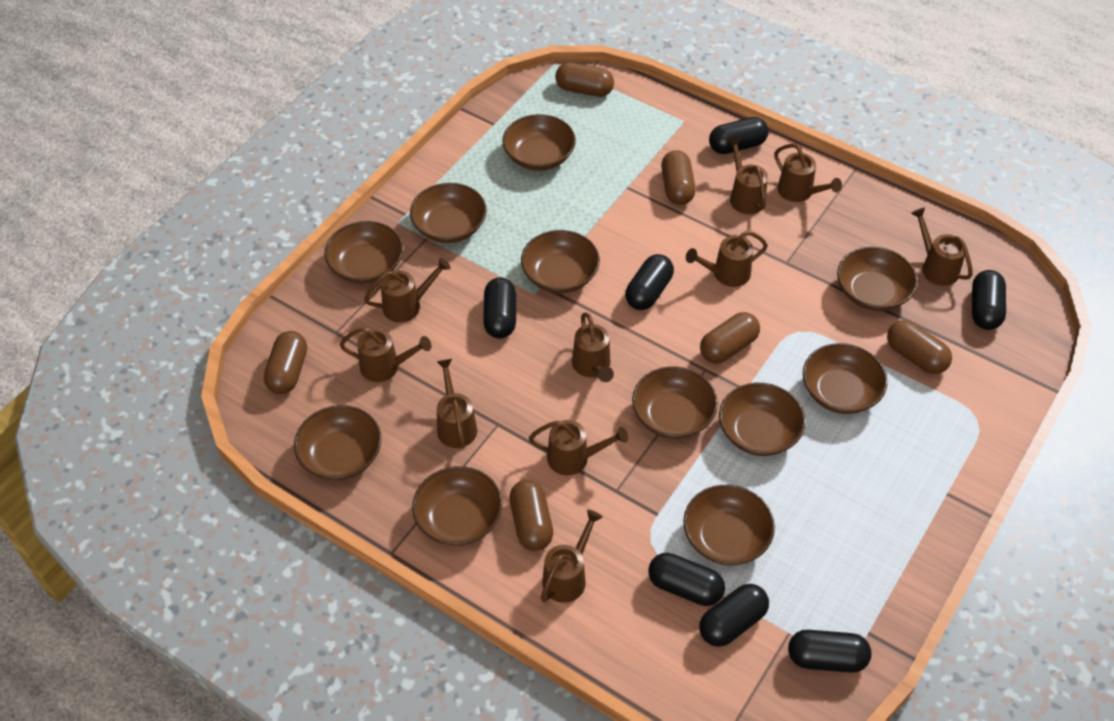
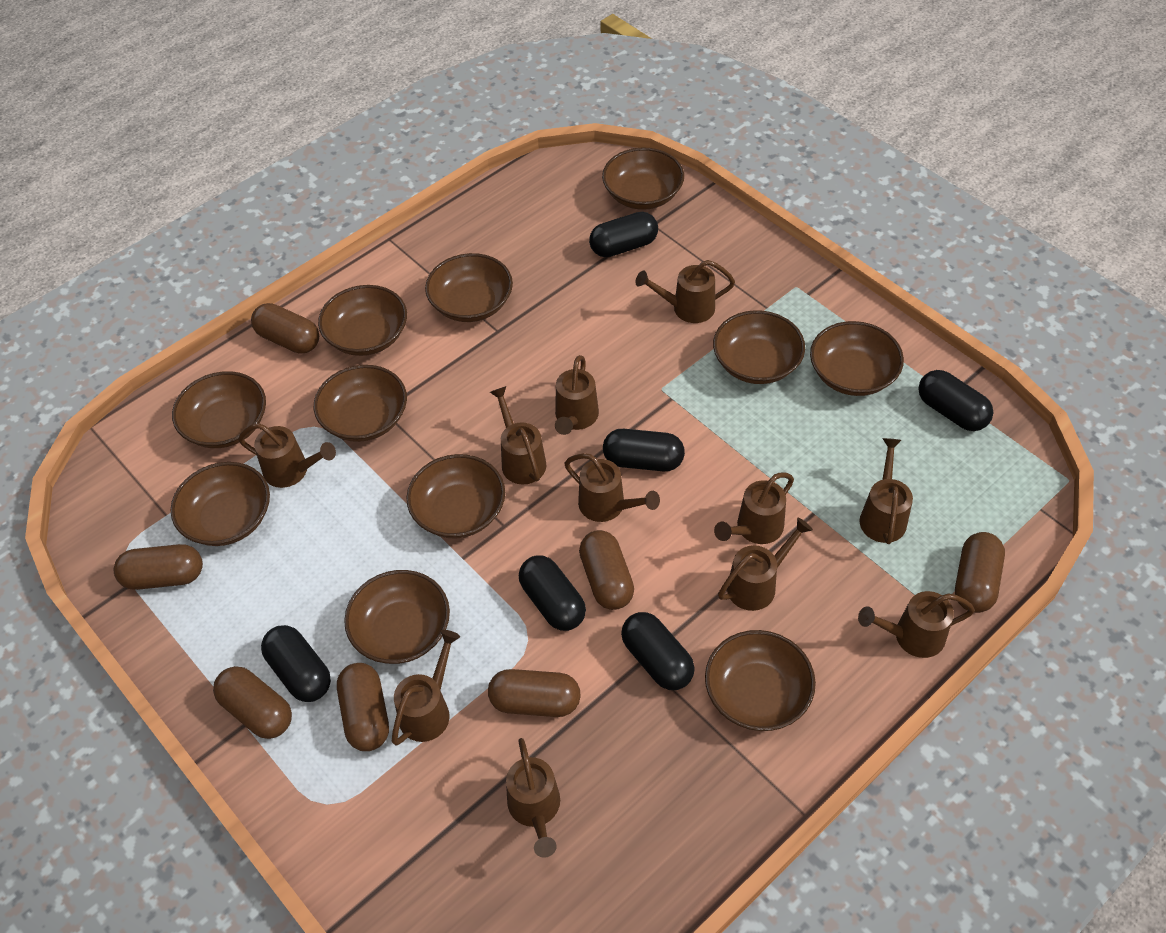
black capsule: 7 -> 6
brown capsule: 6 -> 7
brown watering can: 10 -> 11

